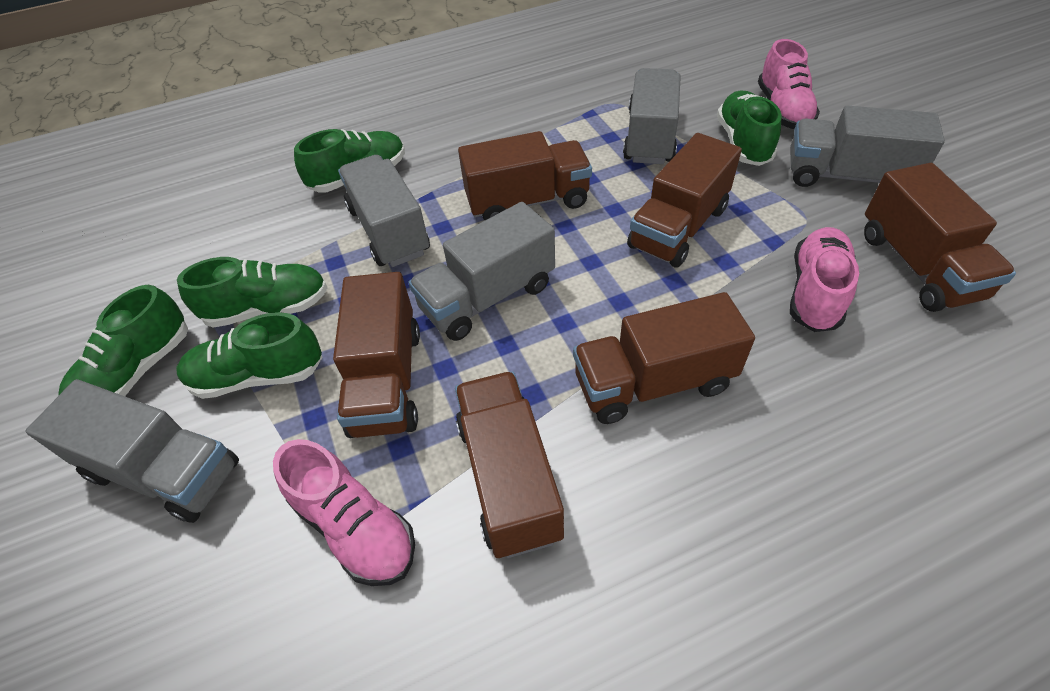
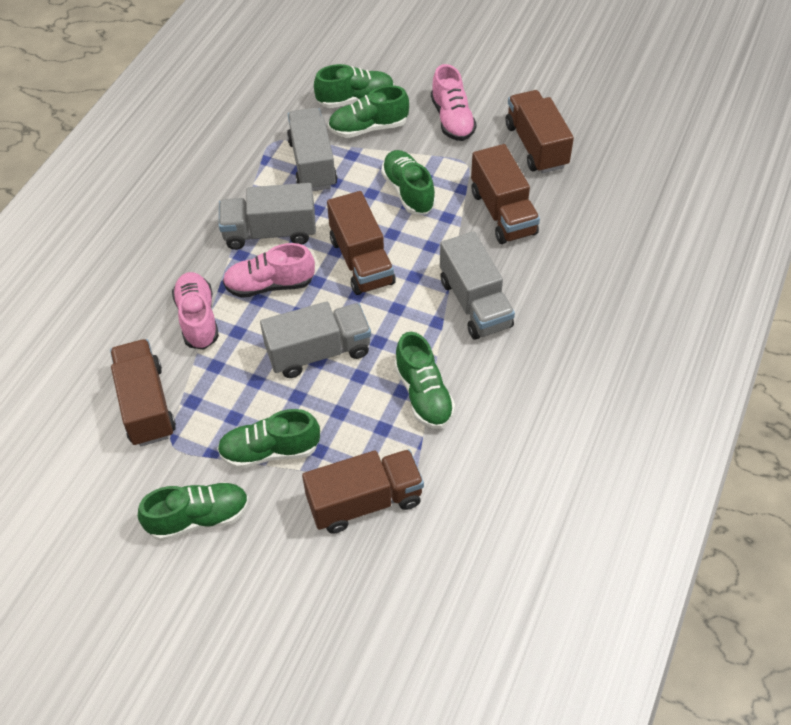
brown truck: 6 -> 5
green shoe: 5 -> 6
grey truck: 5 -> 4

